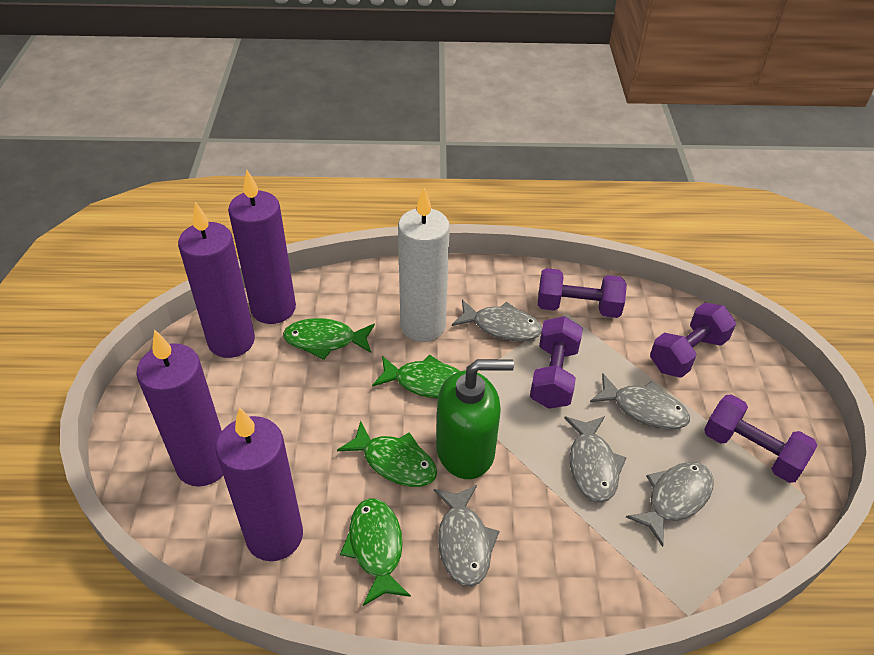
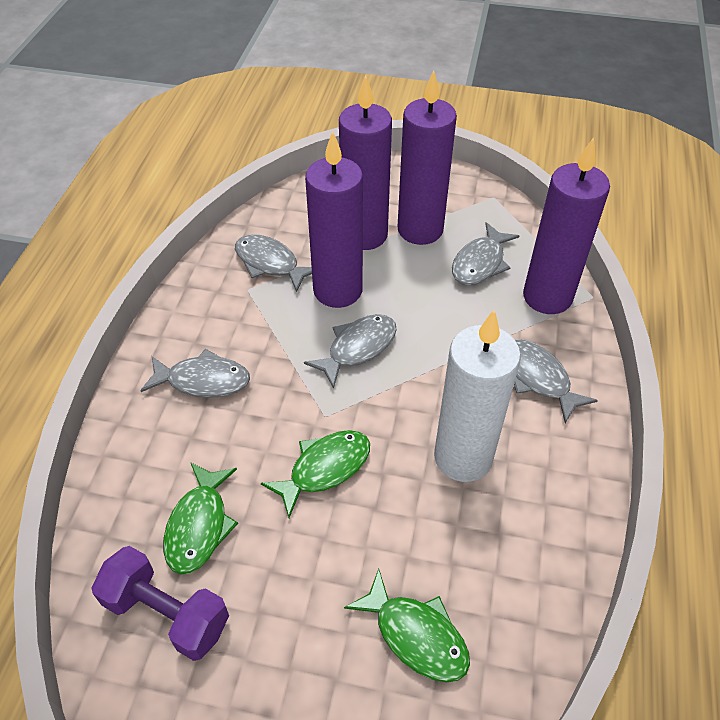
green fish: 4 -> 3
green soap dispenser: 1 -> 0
purple dumbbell: 4 -> 1

